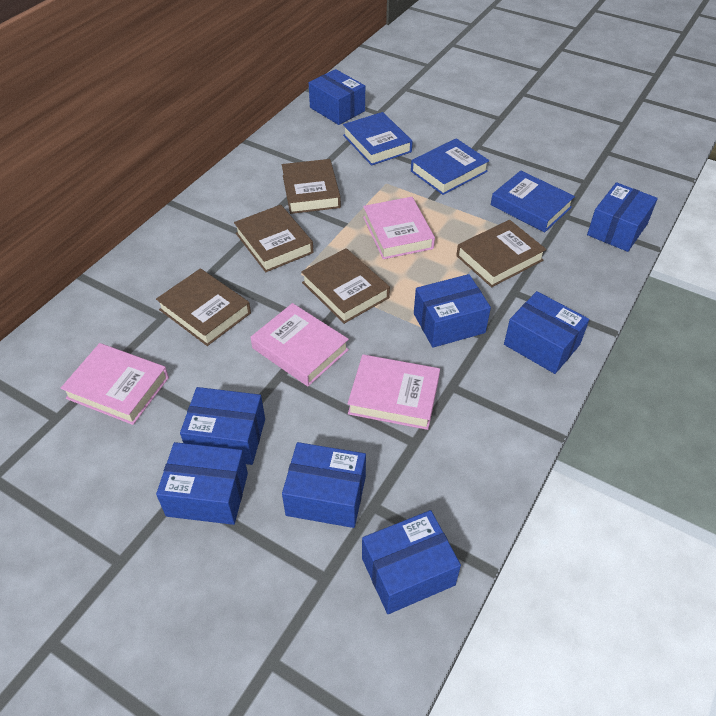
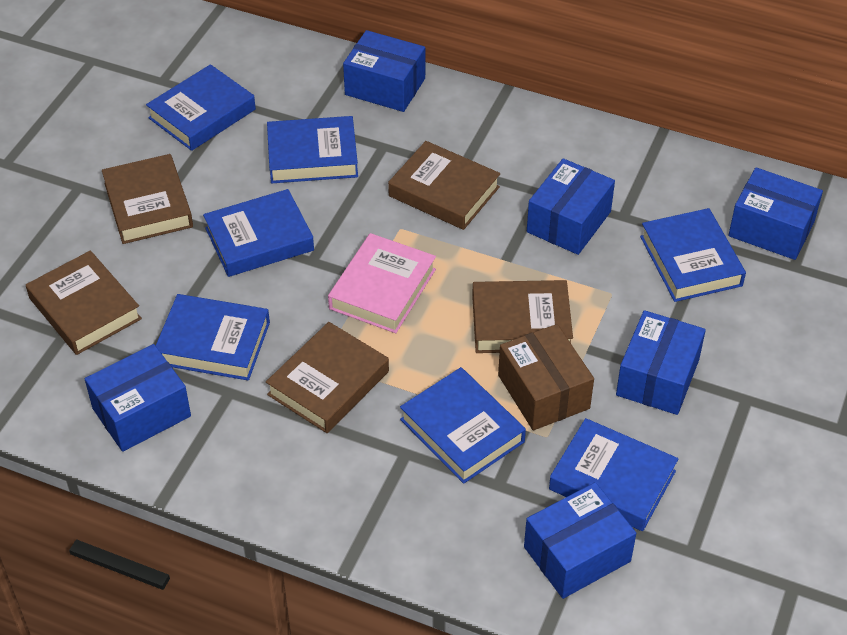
blue book: 3 -> 7
blue box: 8 -> 6
brown box: 0 -> 1
pink book: 4 -> 1

